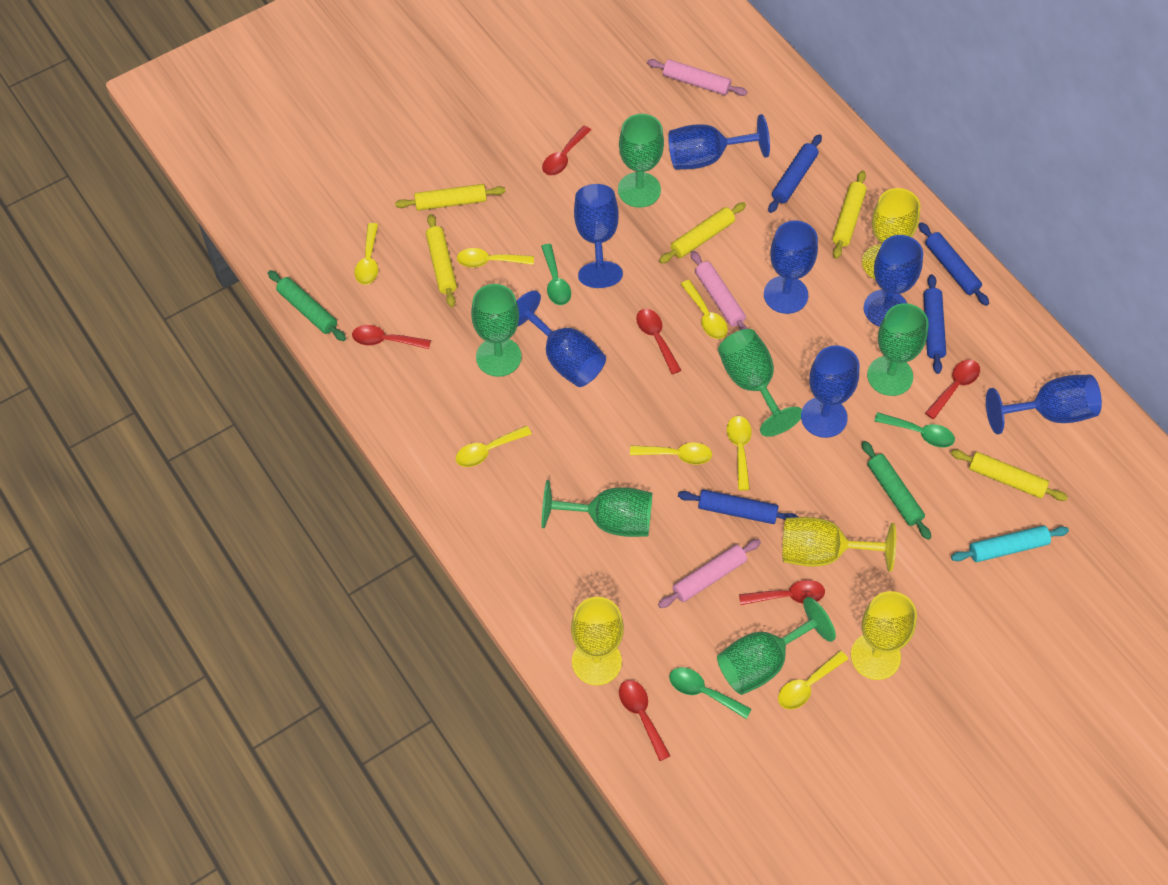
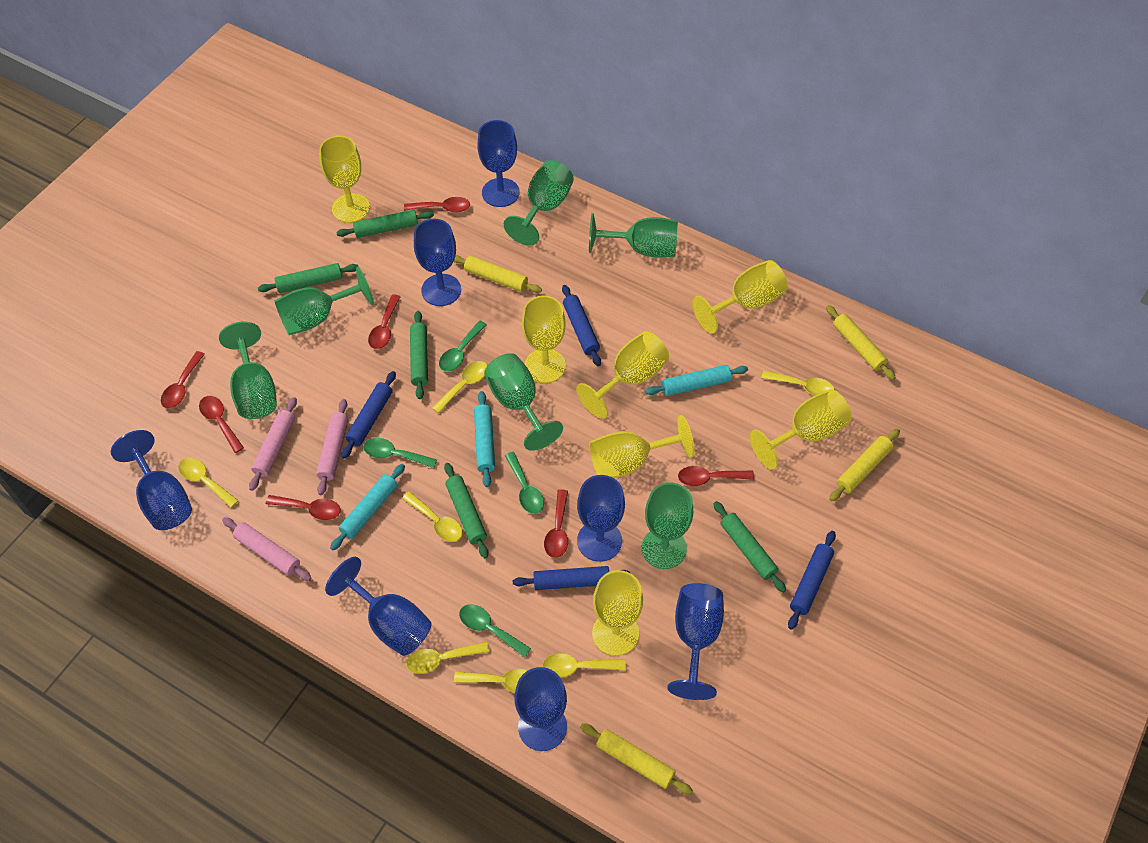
green rolling pin: 2 -> 5
green spoon: 3 -> 4
red spoon: 6 -> 7
turquoise rolling pin: 1 -> 3
yellow goblet: 4 -> 7
yellow rolling pin: 5 -> 4

